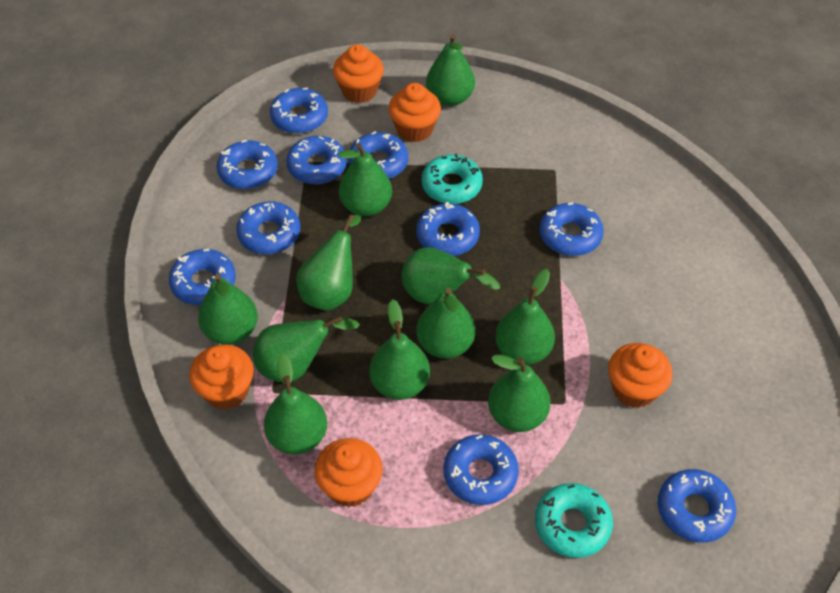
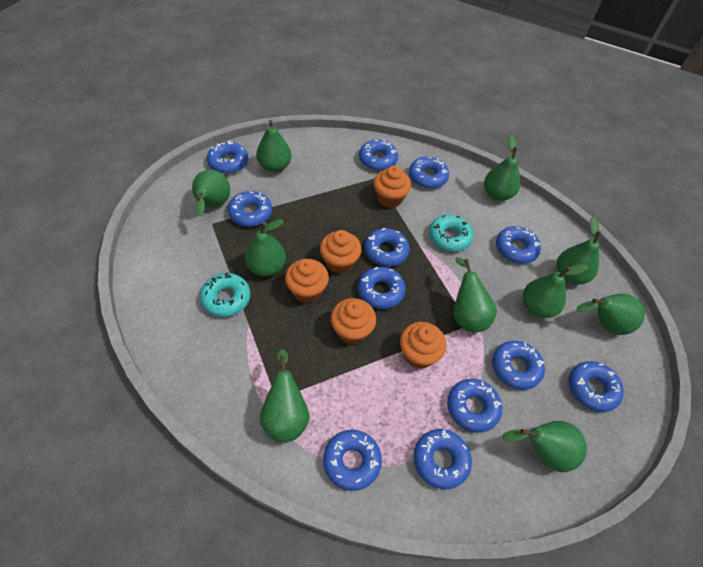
blue donut: 10 -> 12
green pear: 11 -> 10

